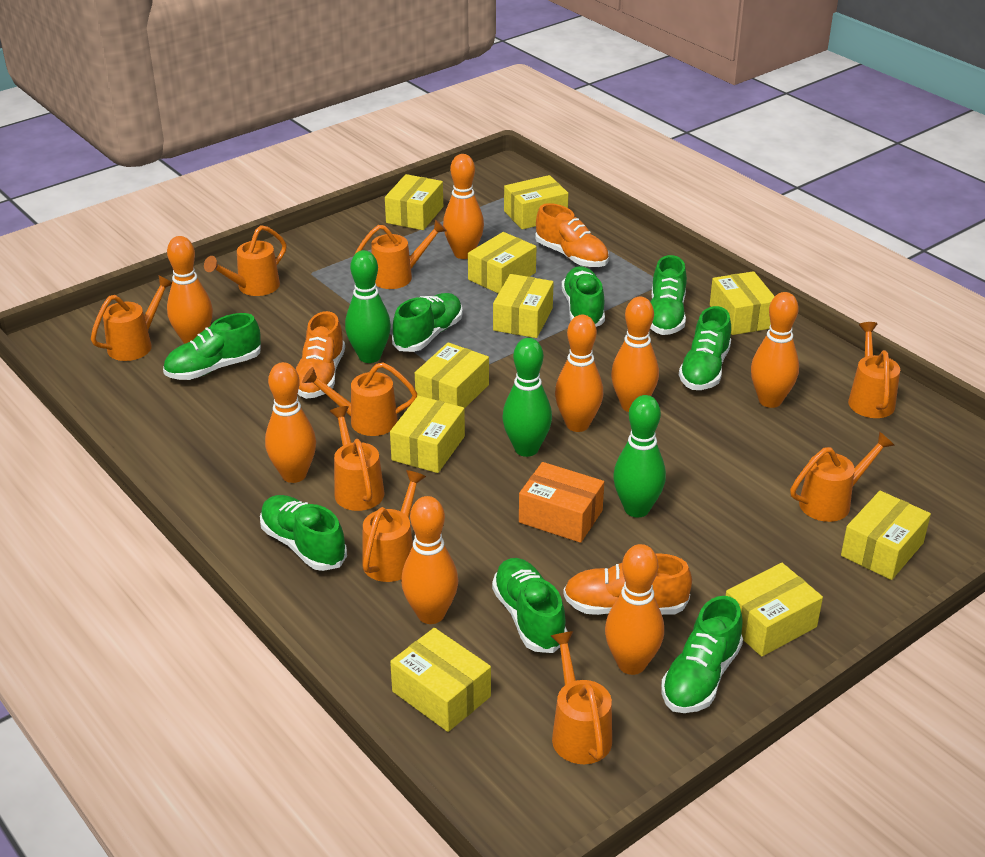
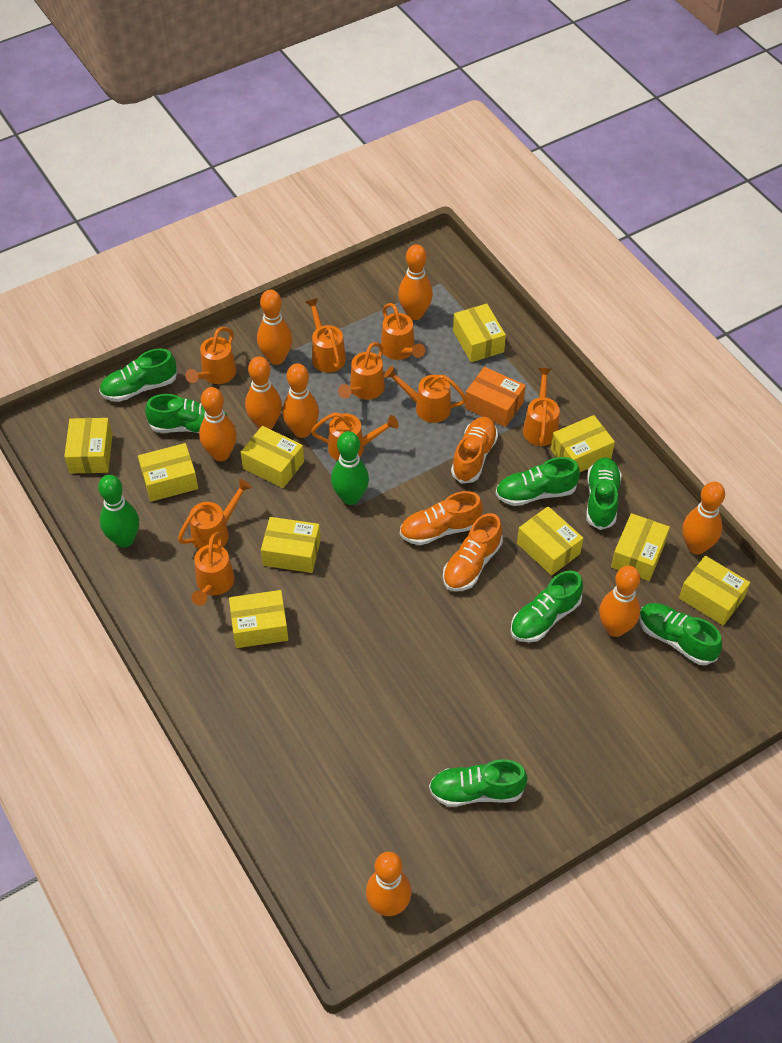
green bowling pin: 3 -> 2
green shoe: 8 -> 7

